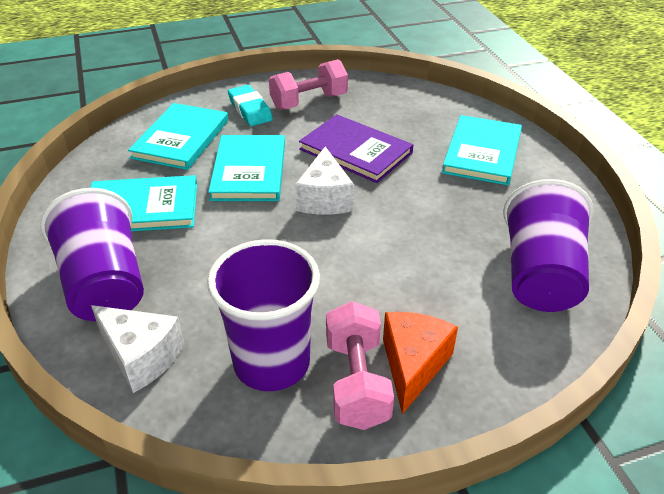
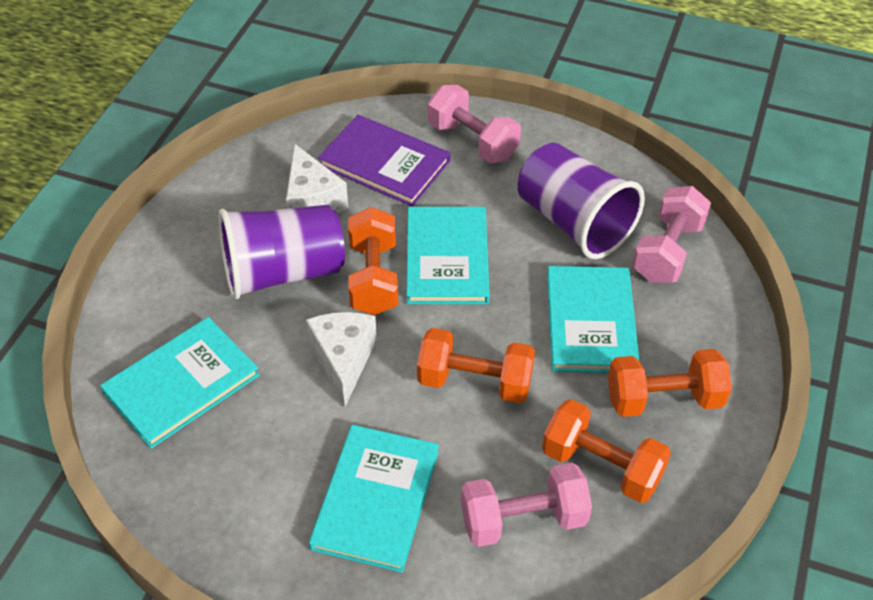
orange cheese: 1 -> 0
orange dumbbell: 0 -> 4
pink dumbbell: 2 -> 3
purple cup: 3 -> 2
turquoise eraser: 1 -> 0

